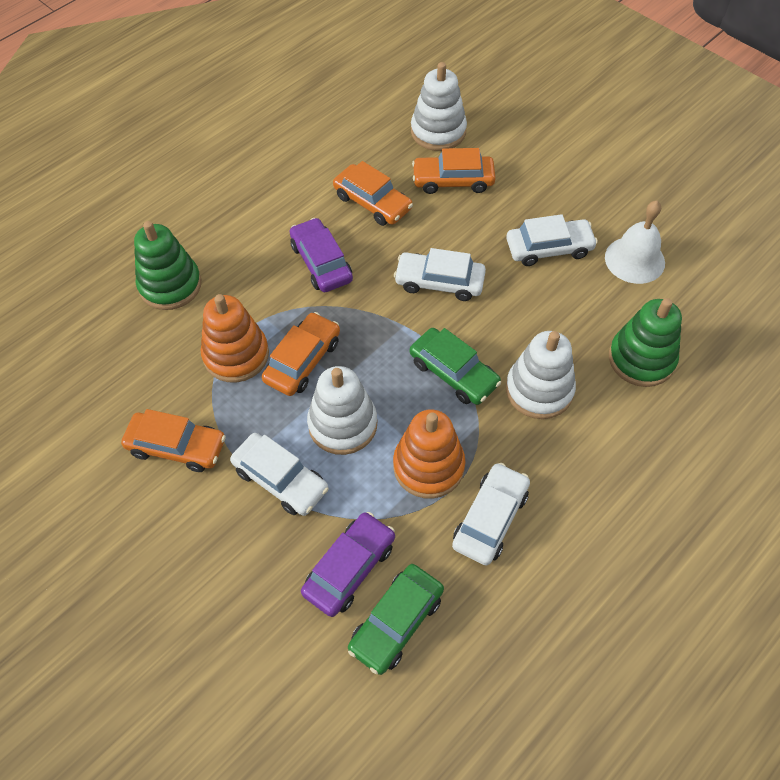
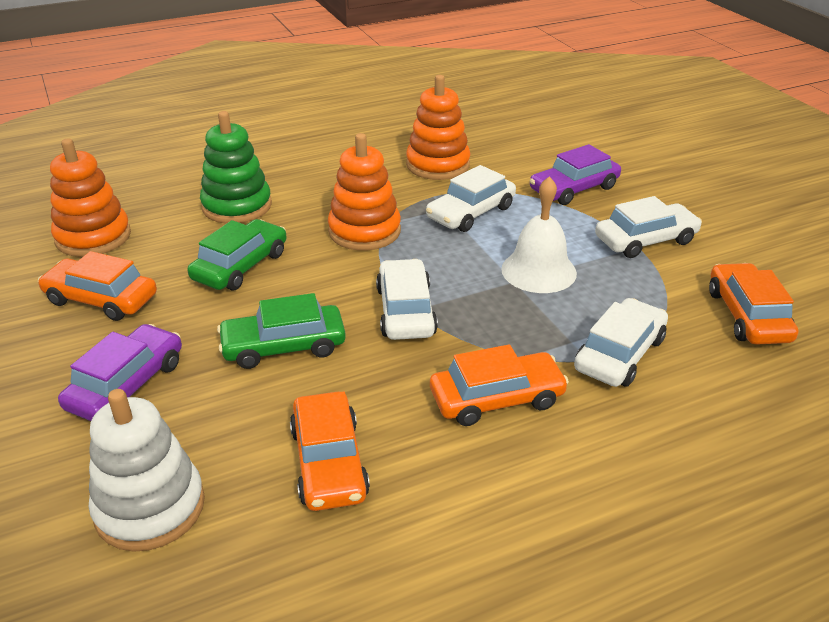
green stacking toy: 2 -> 1
orange stacking toy: 2 -> 3
white stacking toy: 3 -> 1

